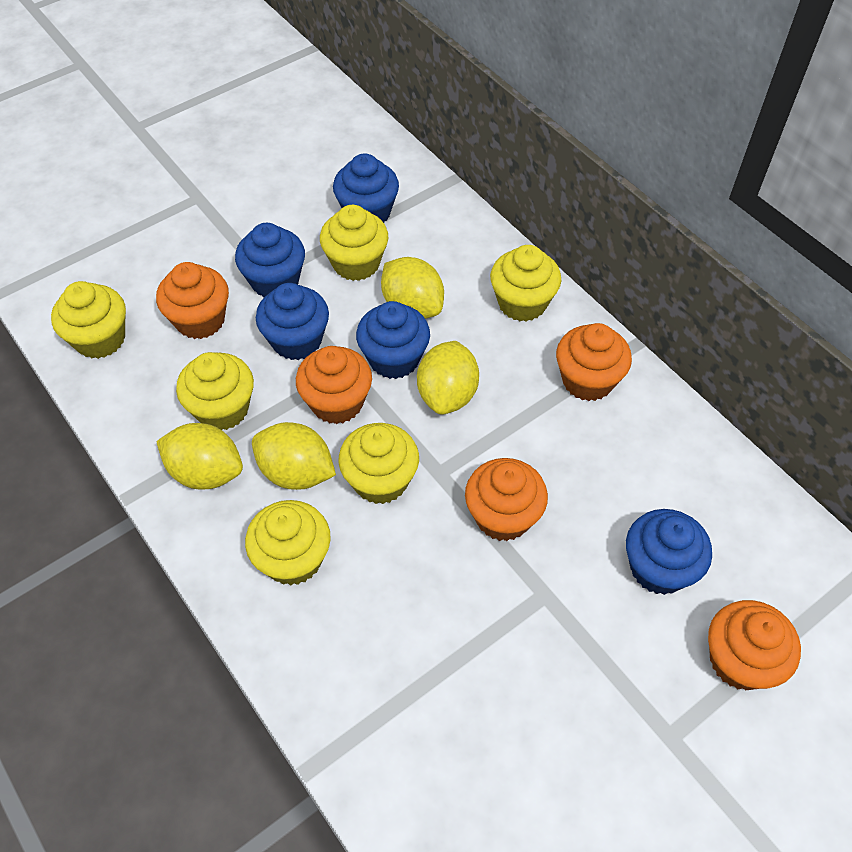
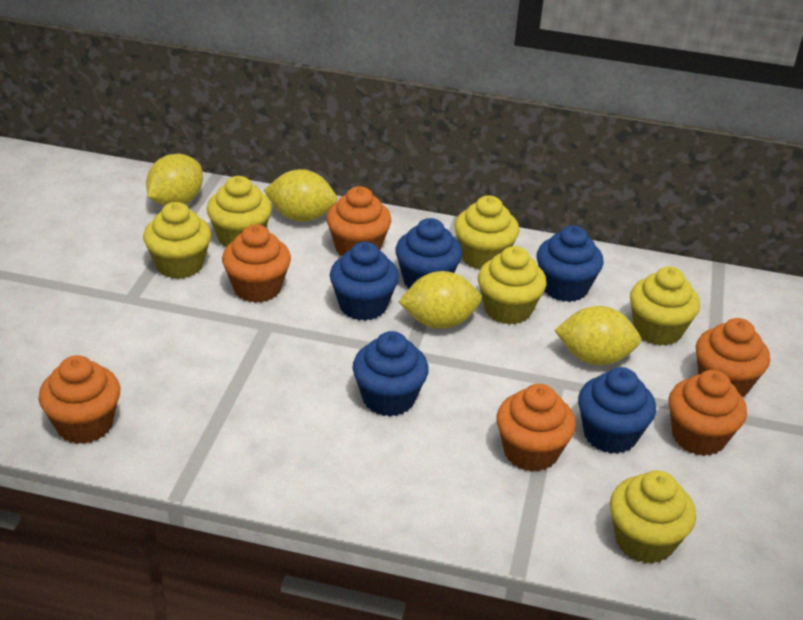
orange cupcake: 5 -> 6

